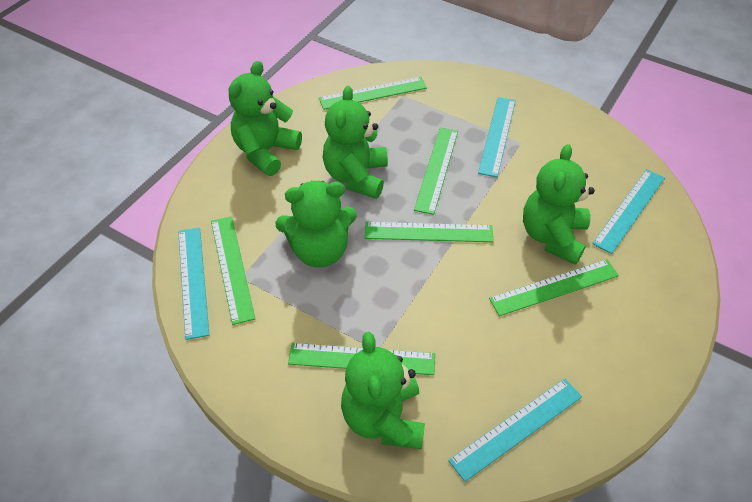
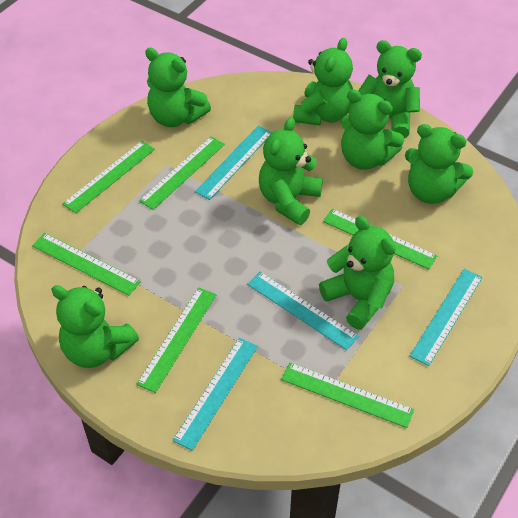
green teddy bear: 5 -> 8

